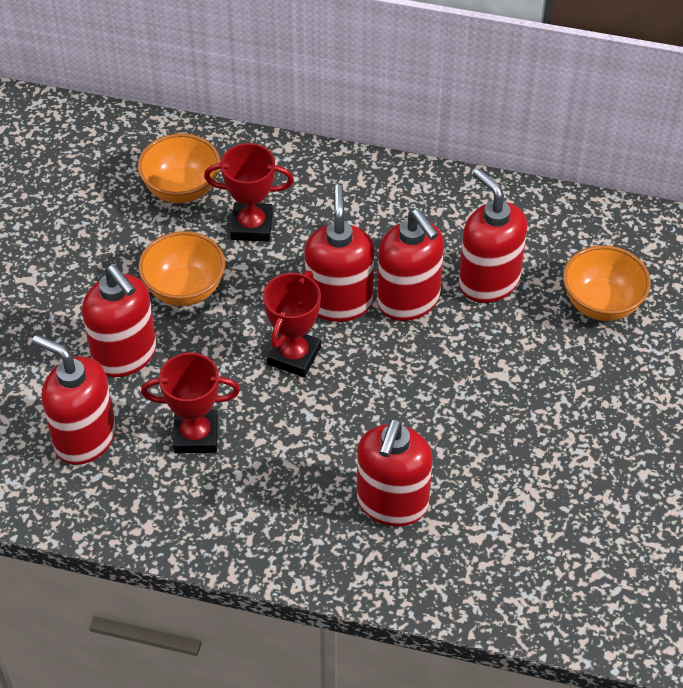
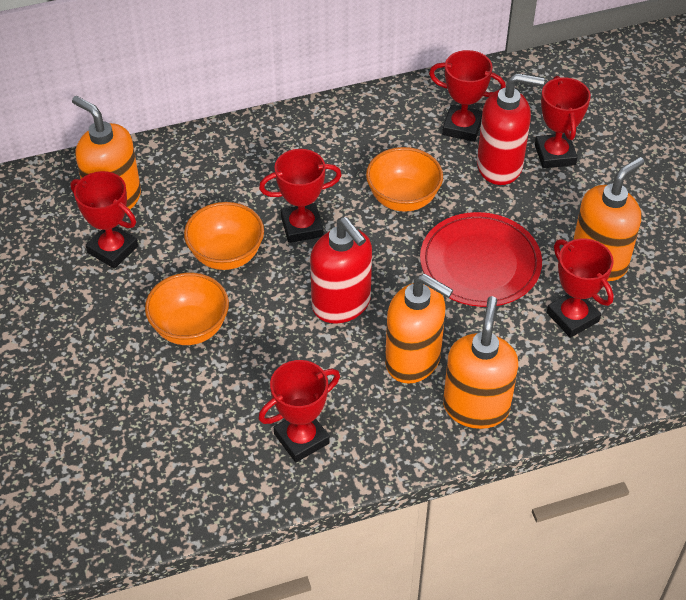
orange soap dispenser: 0 -> 4
red plate: 0 -> 1
red soap dispenser: 6 -> 2
red trophy: 3 -> 6

